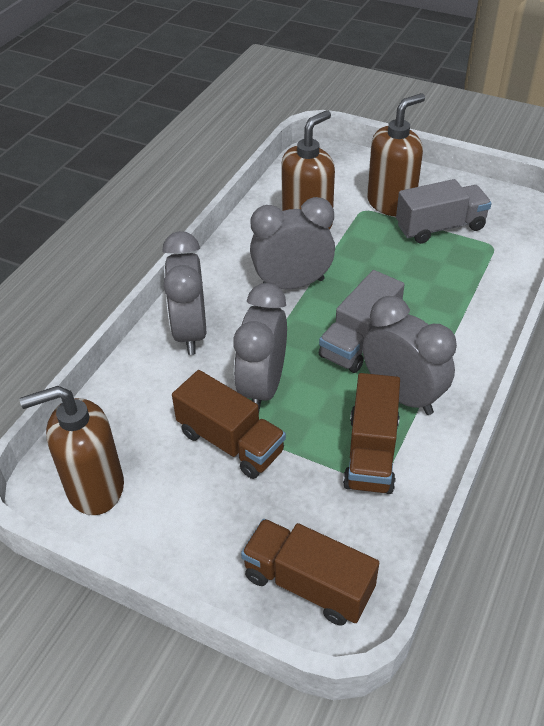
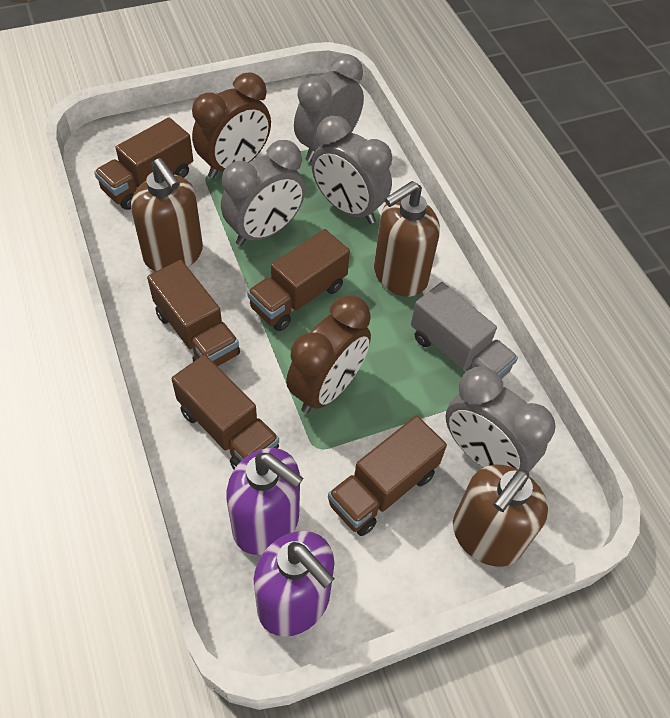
brown clock: 0 -> 2
brown truck: 3 -> 5
grey truck: 2 -> 1
purple soap dispenser: 0 -> 2

